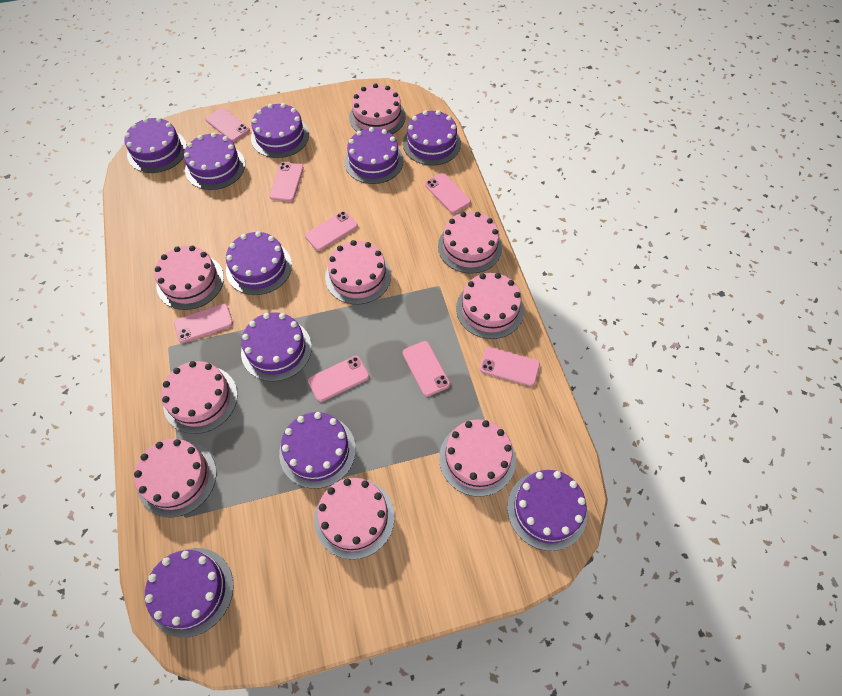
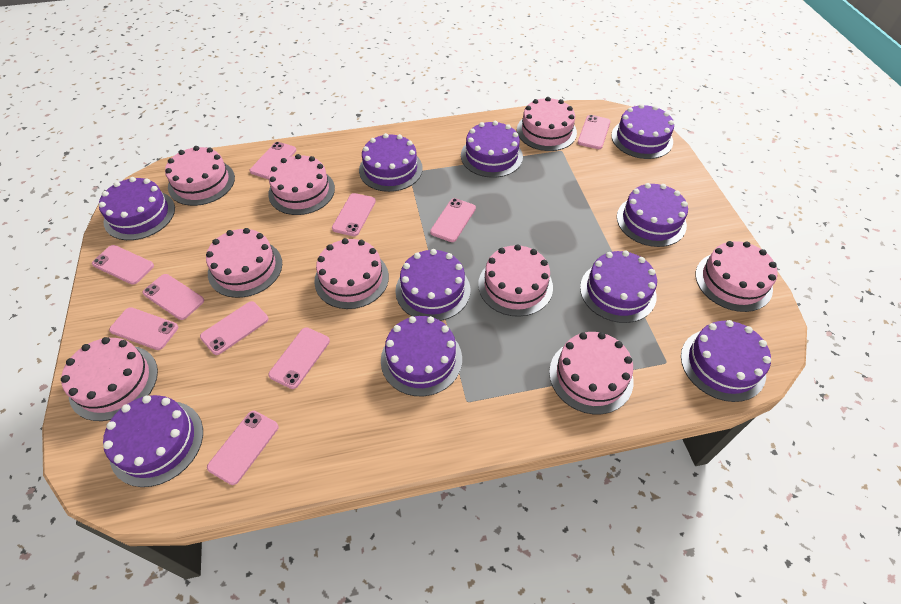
pink phone: 8 -> 10

